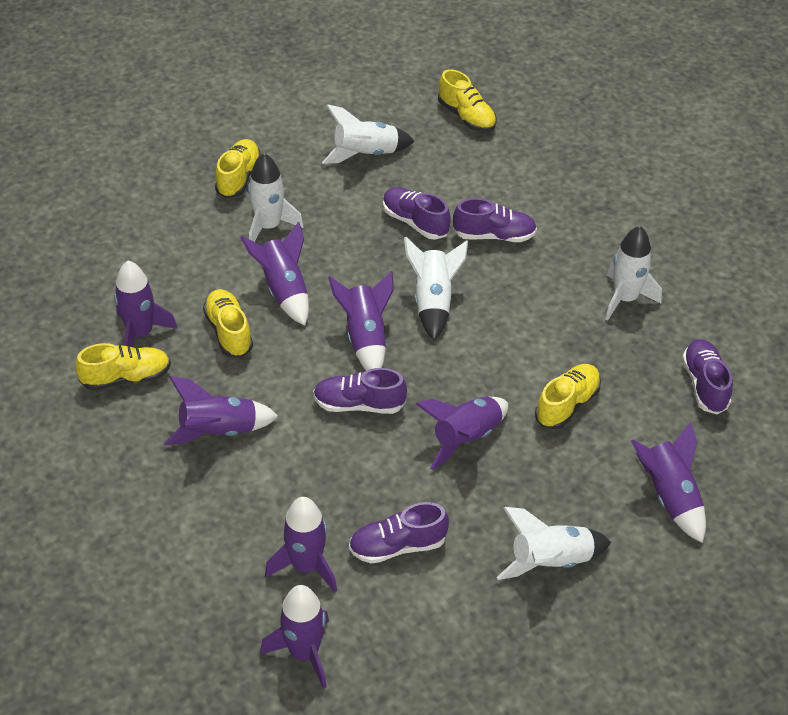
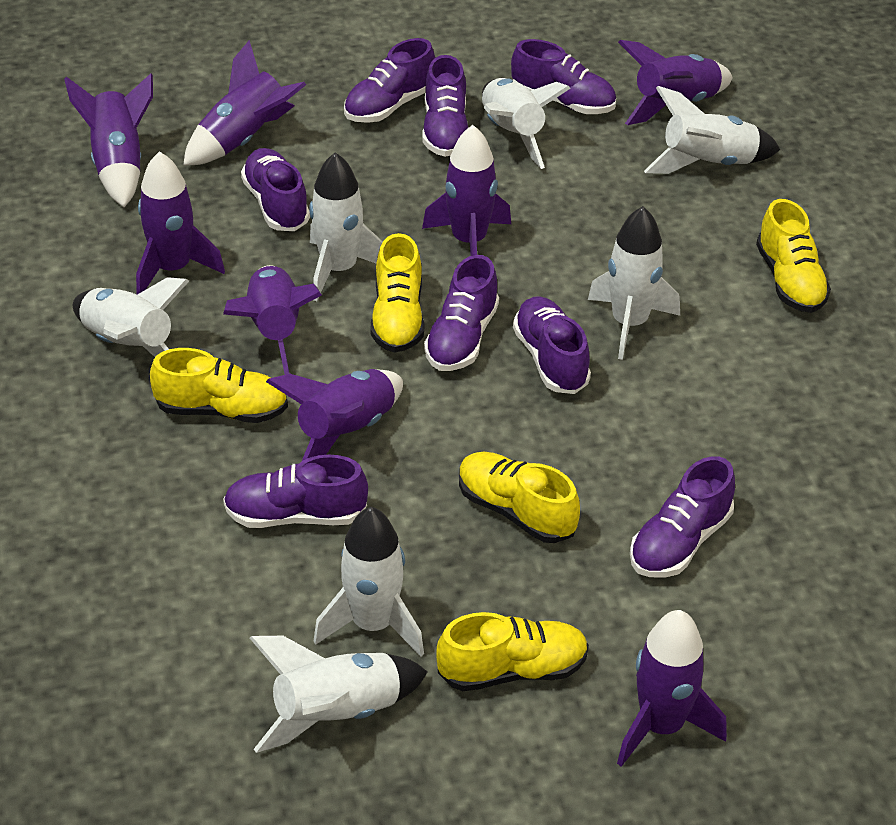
purple shoe: 5 -> 8
white rocket: 5 -> 7

